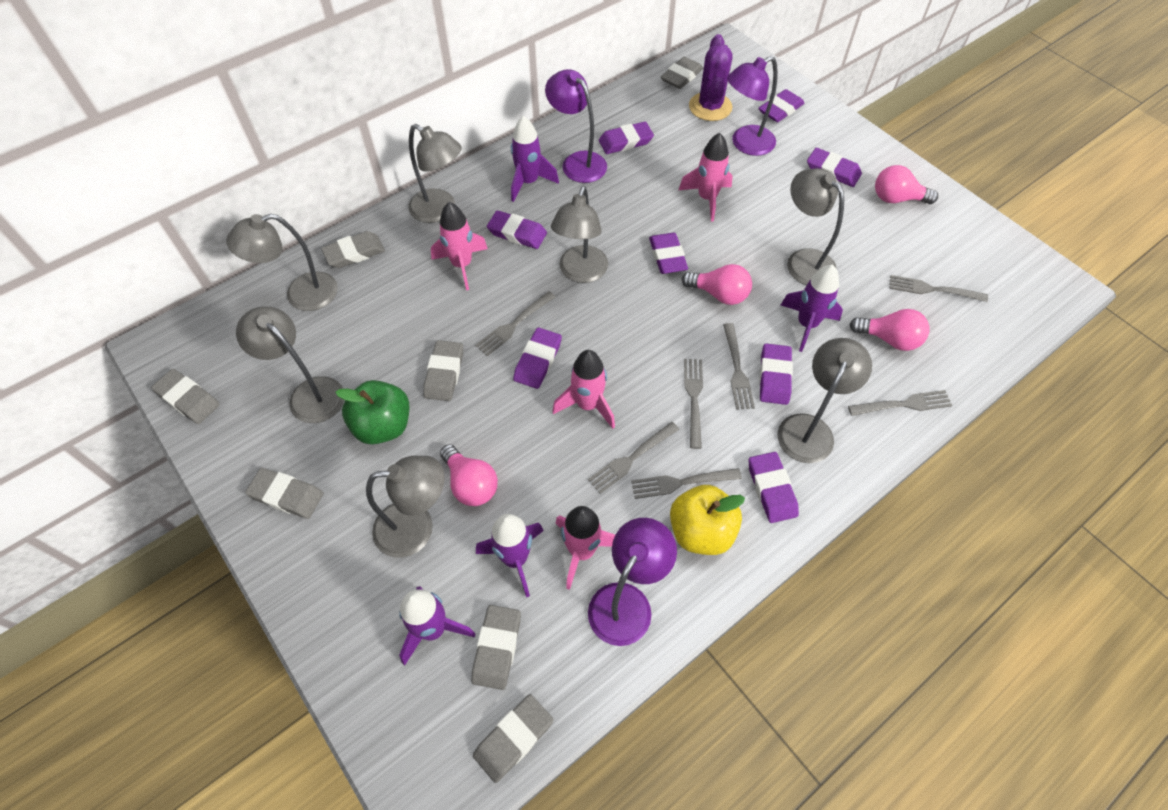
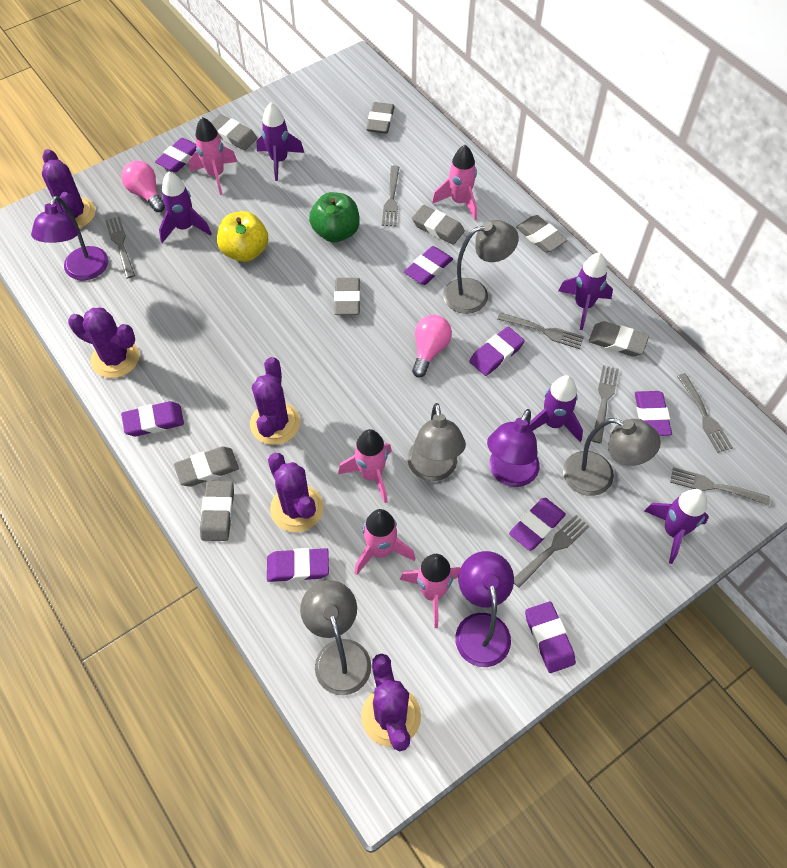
grey eraser: 7 -> 8
grey lamp: 7 -> 4
pink light bulb: 4 -> 2
pink rocket: 4 -> 5
purple cactus: 1 -> 5
purple rocket: 4 -> 5

